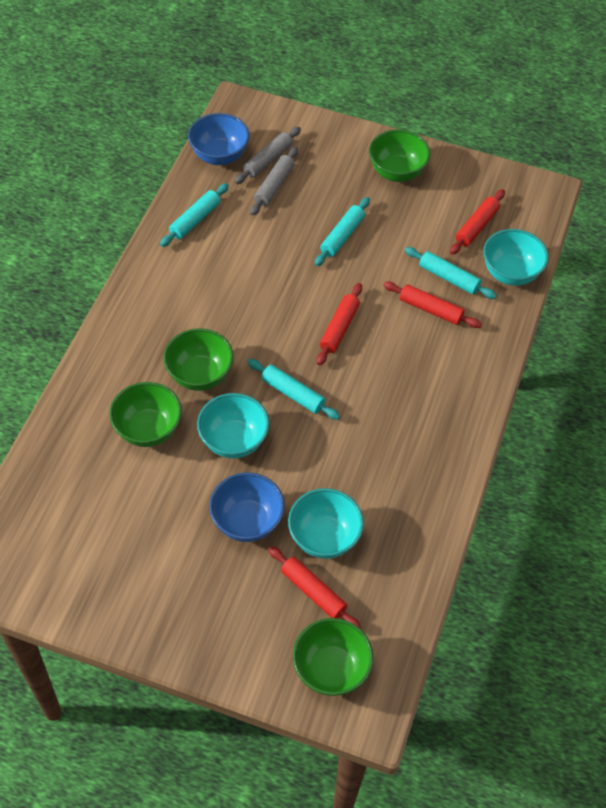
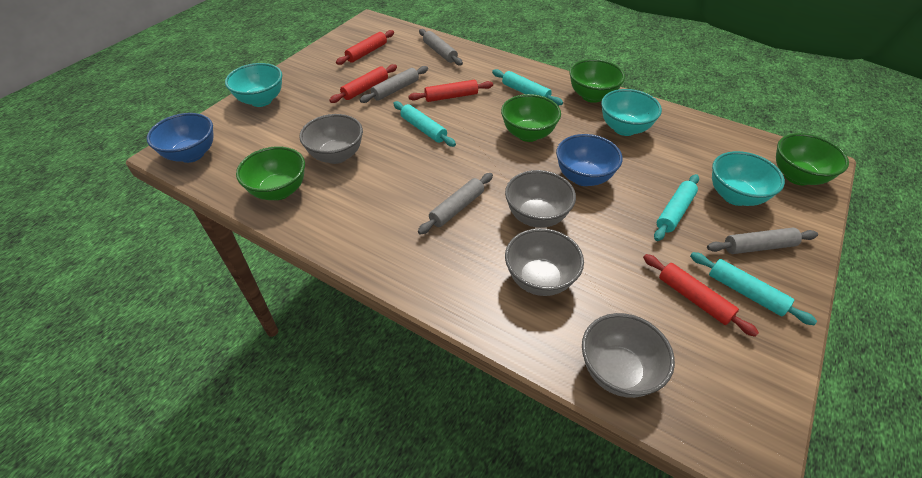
grey bowl: 0 -> 4
grey rolling pin: 2 -> 4

